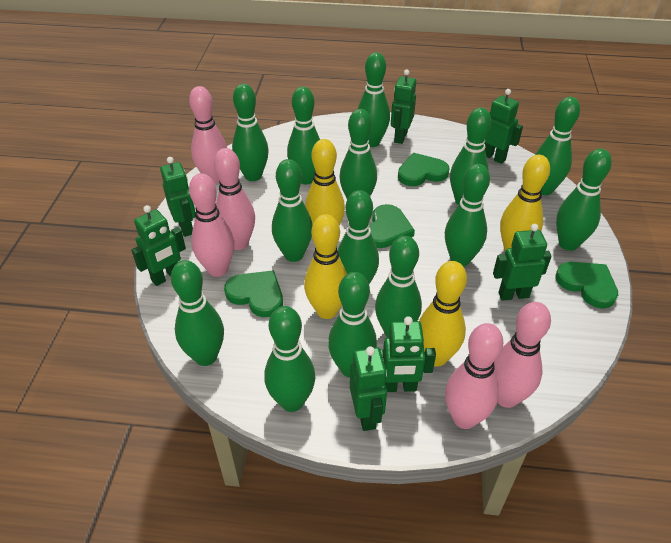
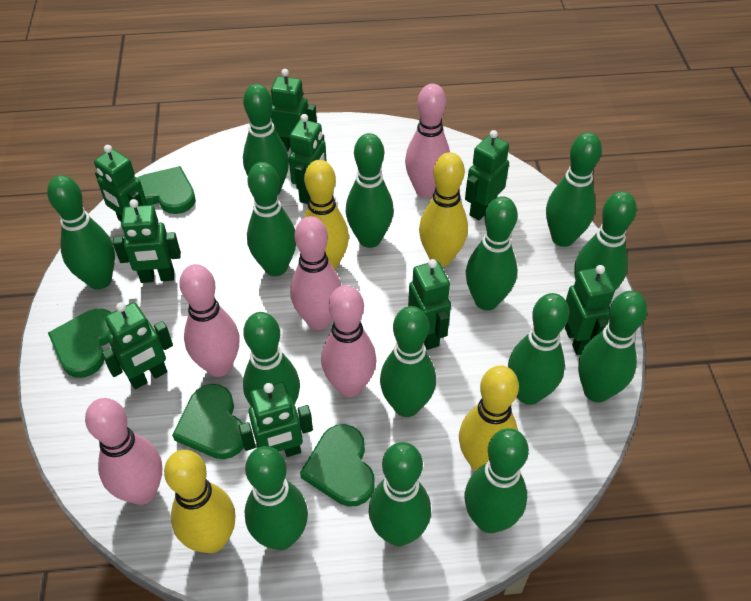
green robot: 7 -> 9

